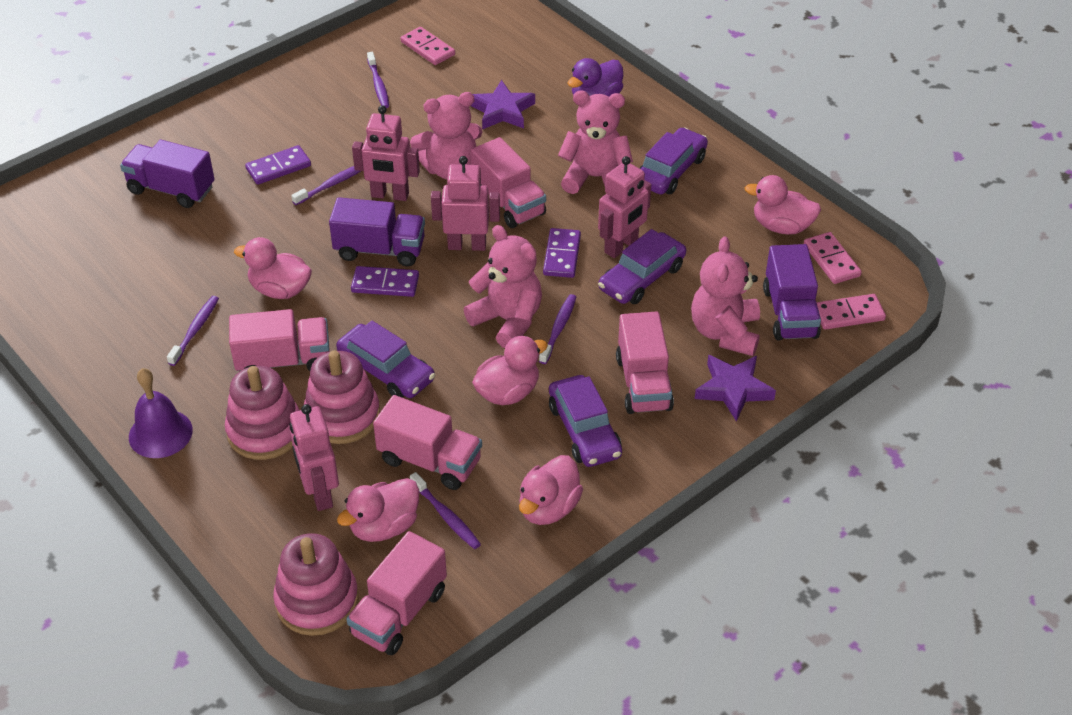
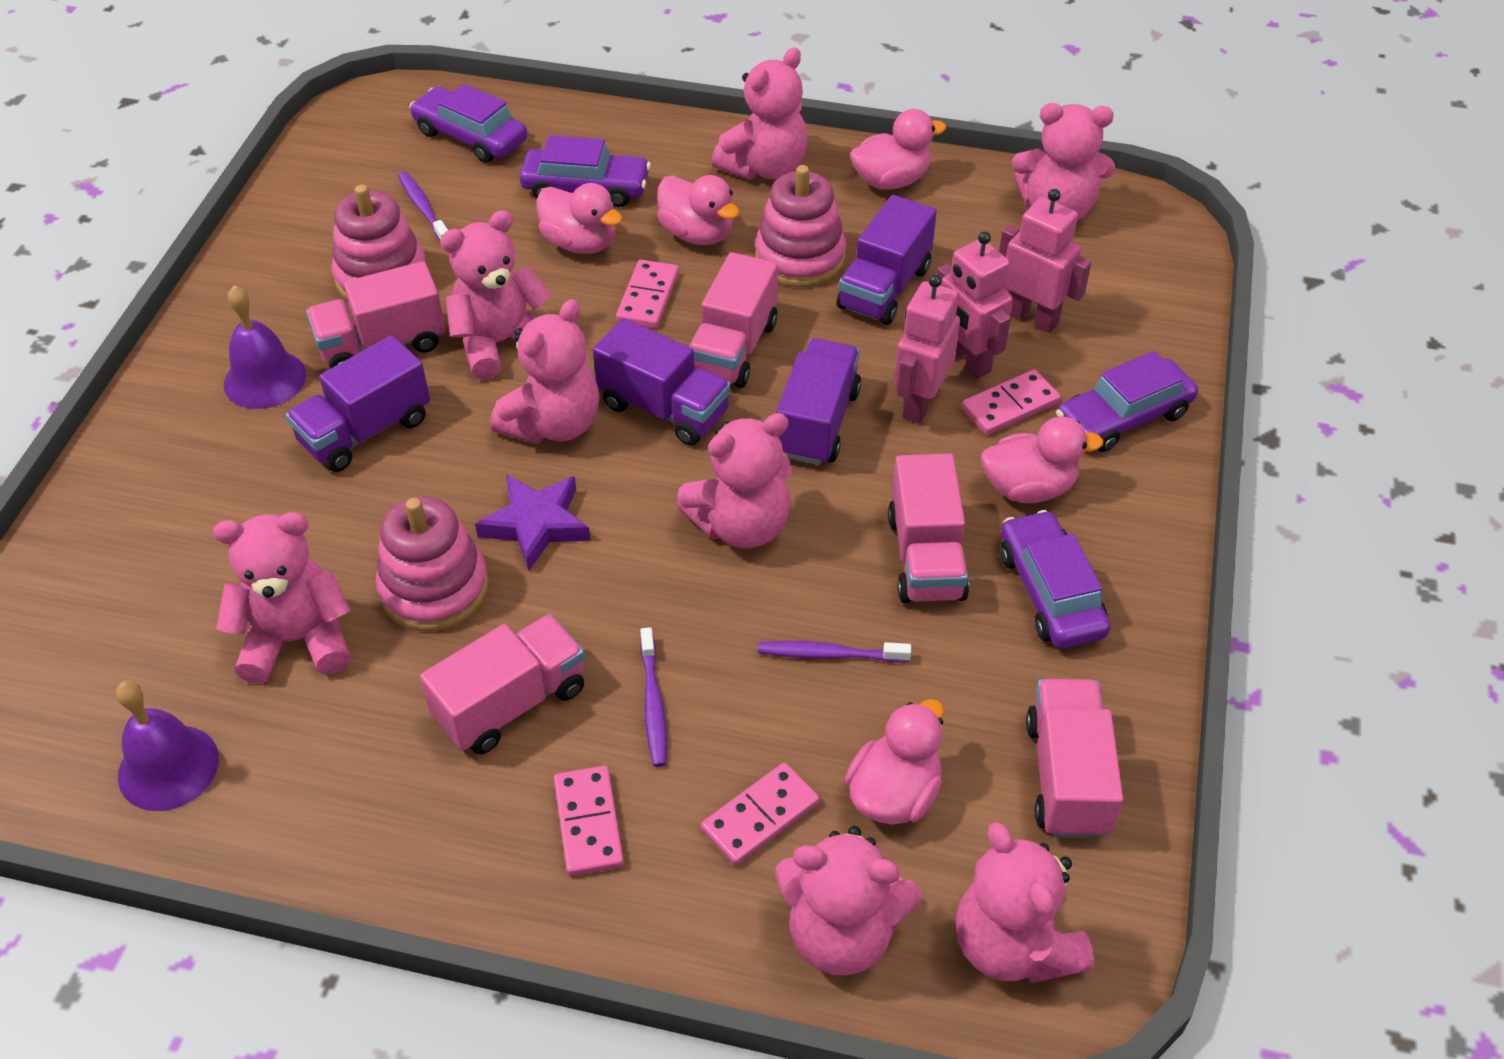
pink domino: 3 -> 4
pink robot: 4 -> 3
pink teddy bear: 4 -> 8
purple bell: 1 -> 2
purple domino: 3 -> 0
purple duck: 1 -> 0
purple star: 2 -> 1
purple toothbrush: 5 -> 3
purple truck: 3 -> 4

